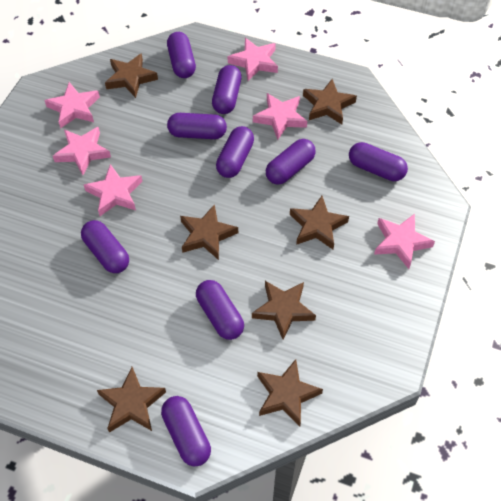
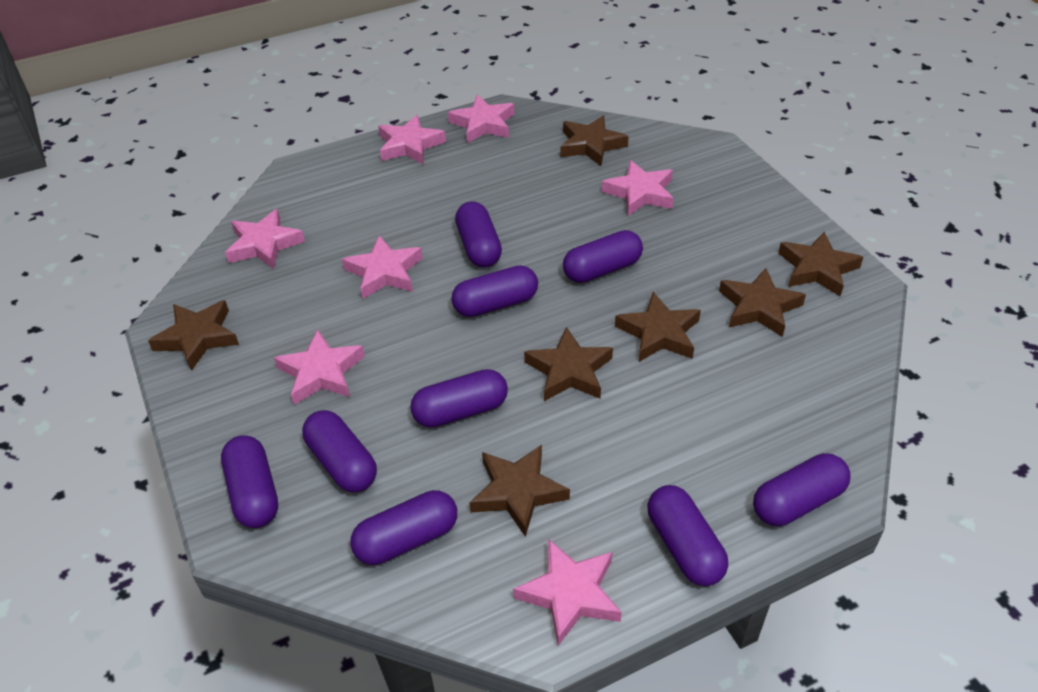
pink star: 6 -> 7

